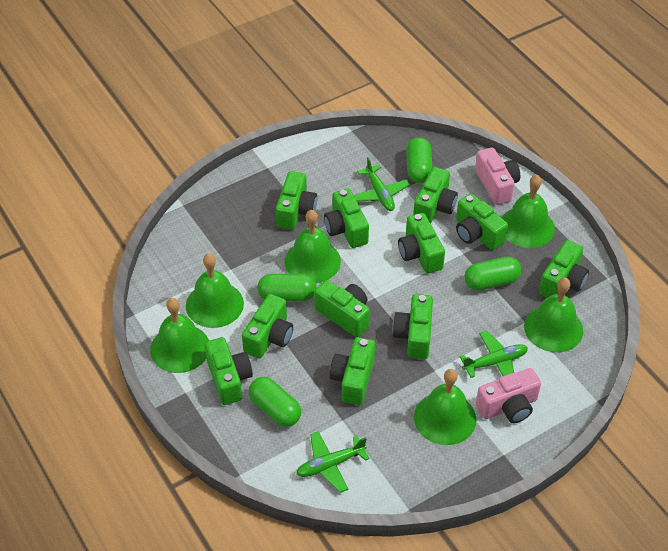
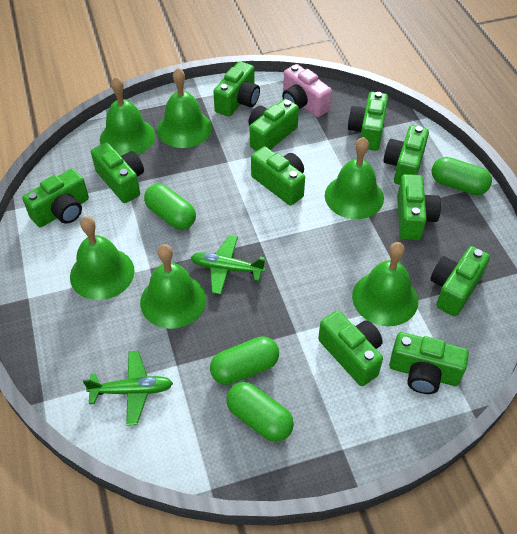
green plane: 3 -> 2
pink camera: 2 -> 1

